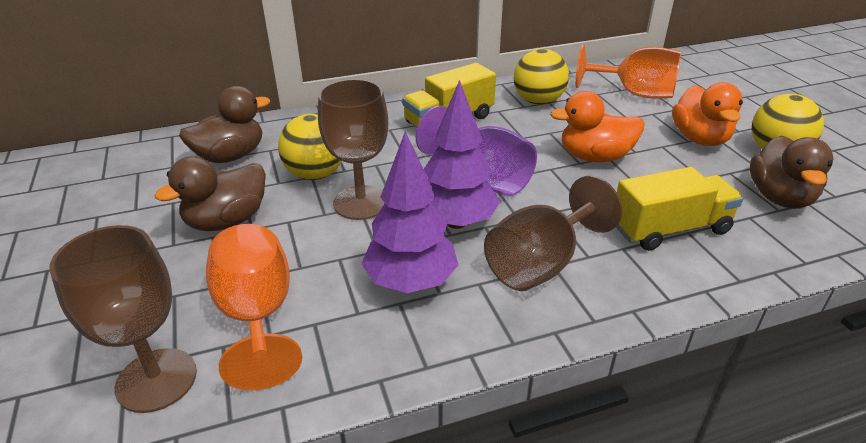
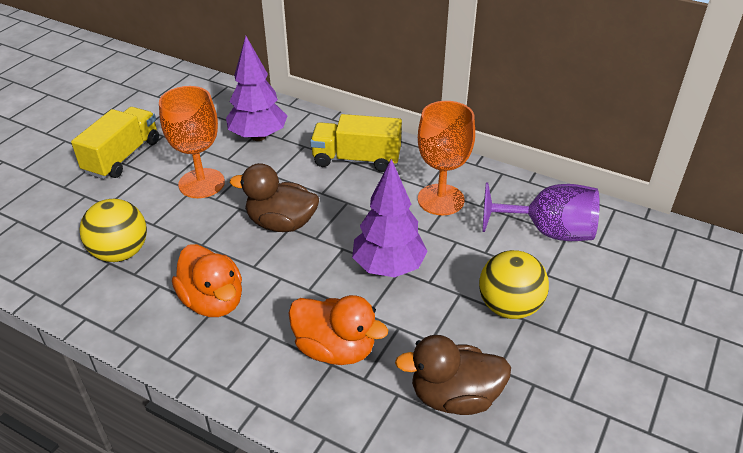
brown duck: 3 -> 2
brown goblet: 3 -> 0
yellow ball: 3 -> 2

